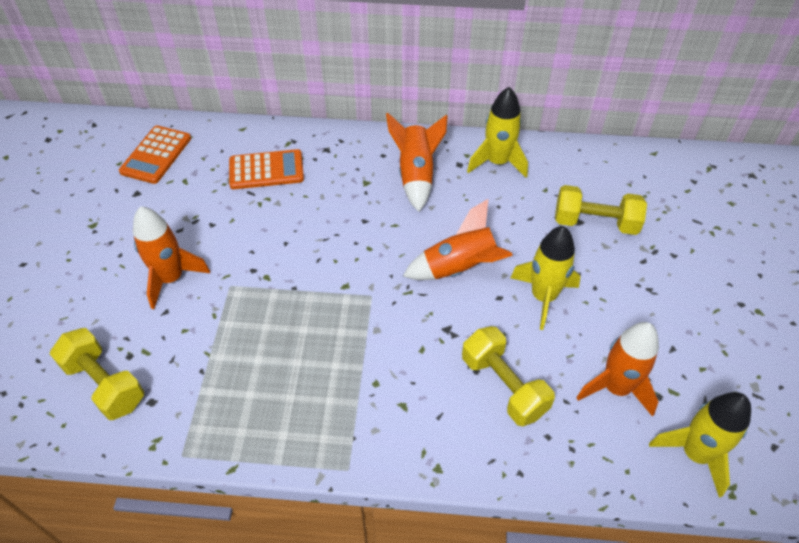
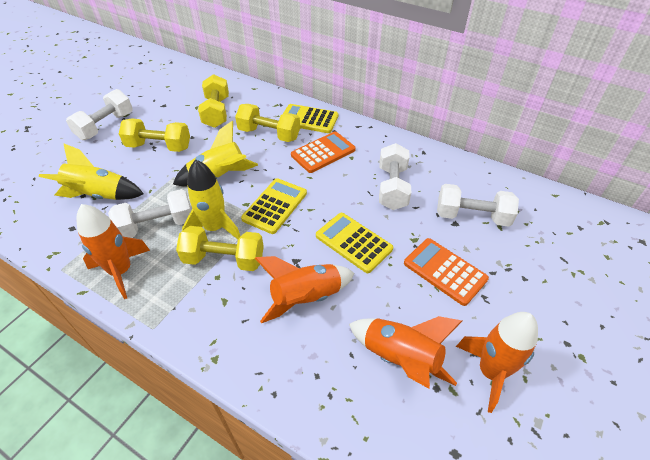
white dumbbell: 0 -> 4
yellow calculator: 0 -> 3
yellow dumbbell: 3 -> 4

